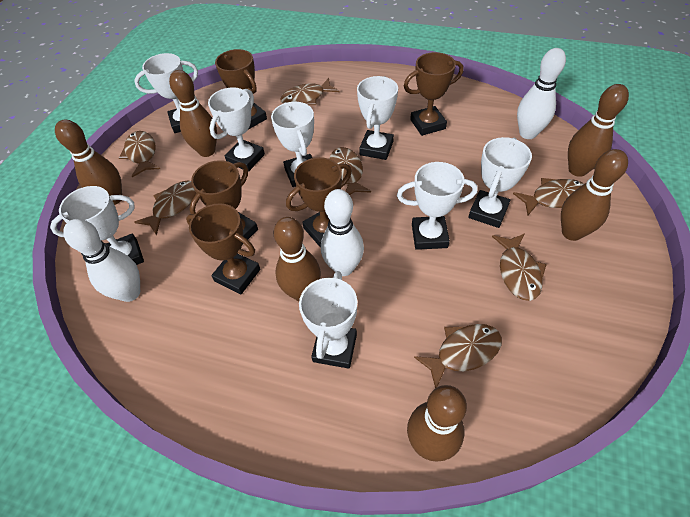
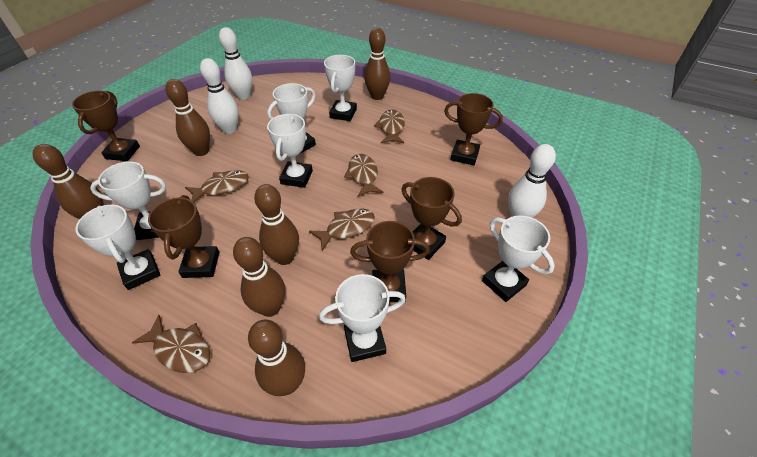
brown fish: 7 -> 5
white trophy: 8 -> 7

